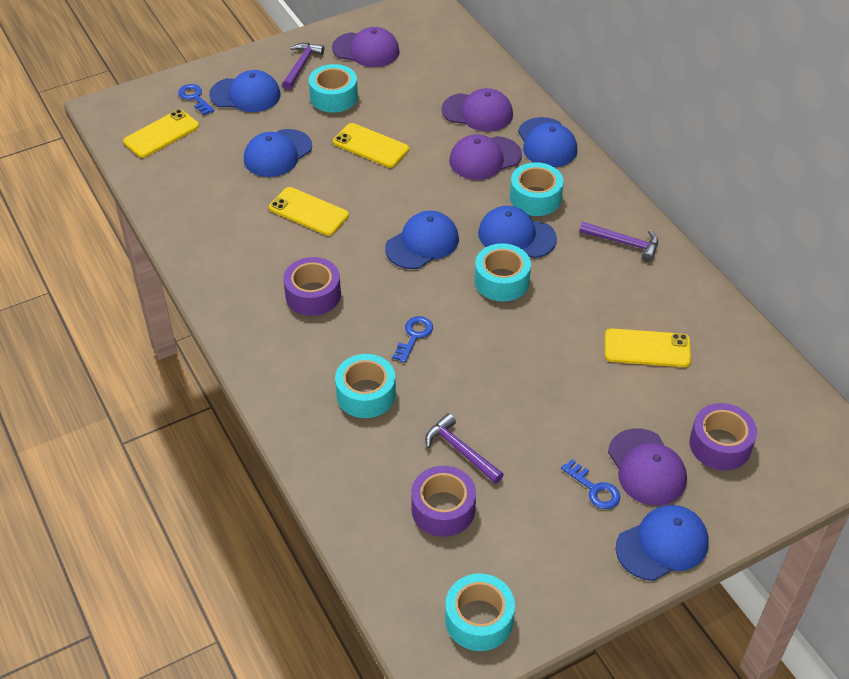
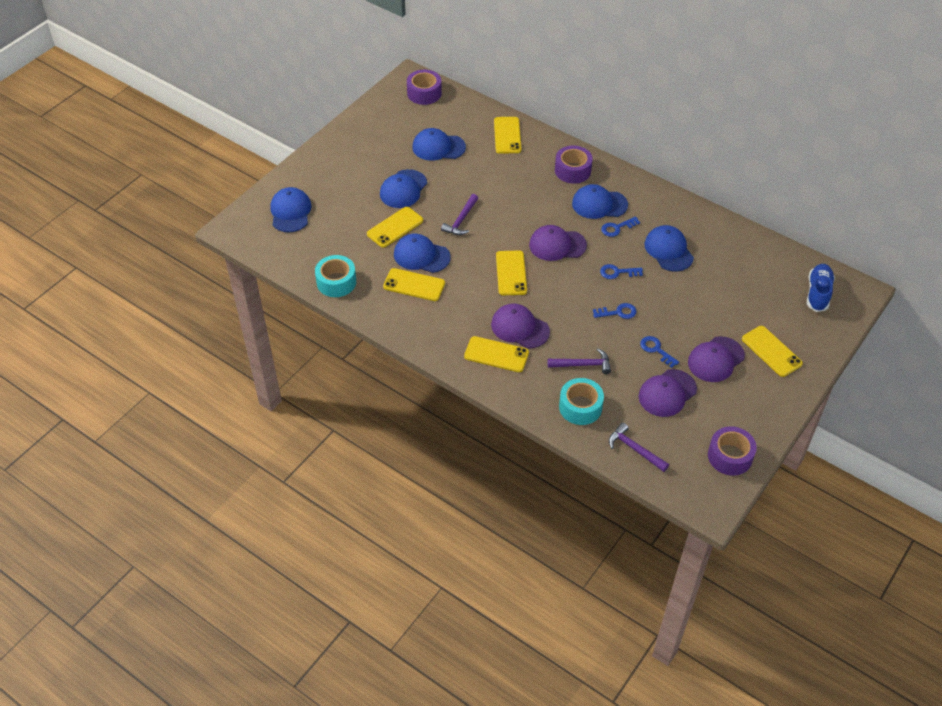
blue key: 3 -> 4
blue shoe: 0 -> 1
turquoise tape: 5 -> 2
yellow phone: 4 -> 6

